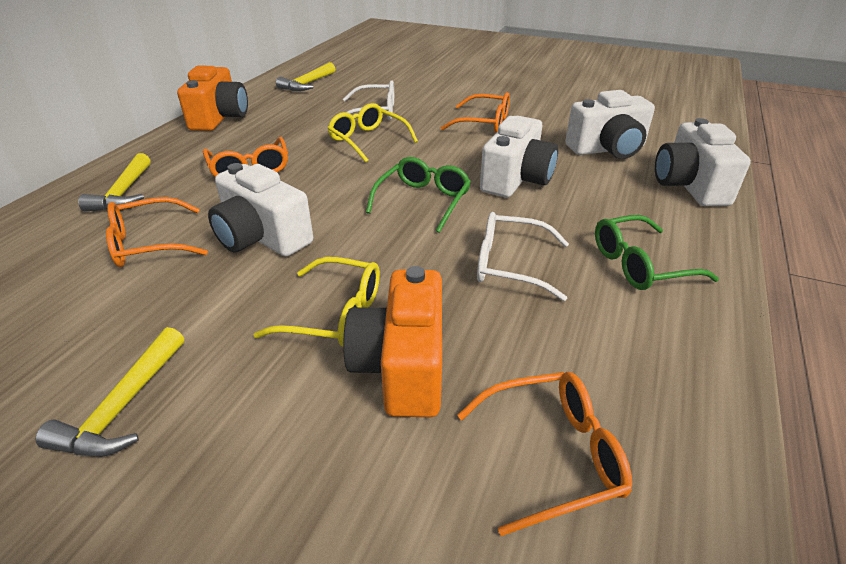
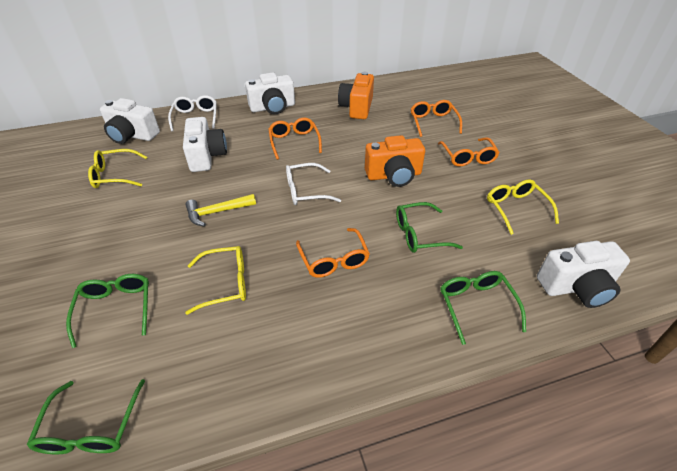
green glasses: 2 -> 4
yellow glasses: 2 -> 3
yellow hammer: 3 -> 1

